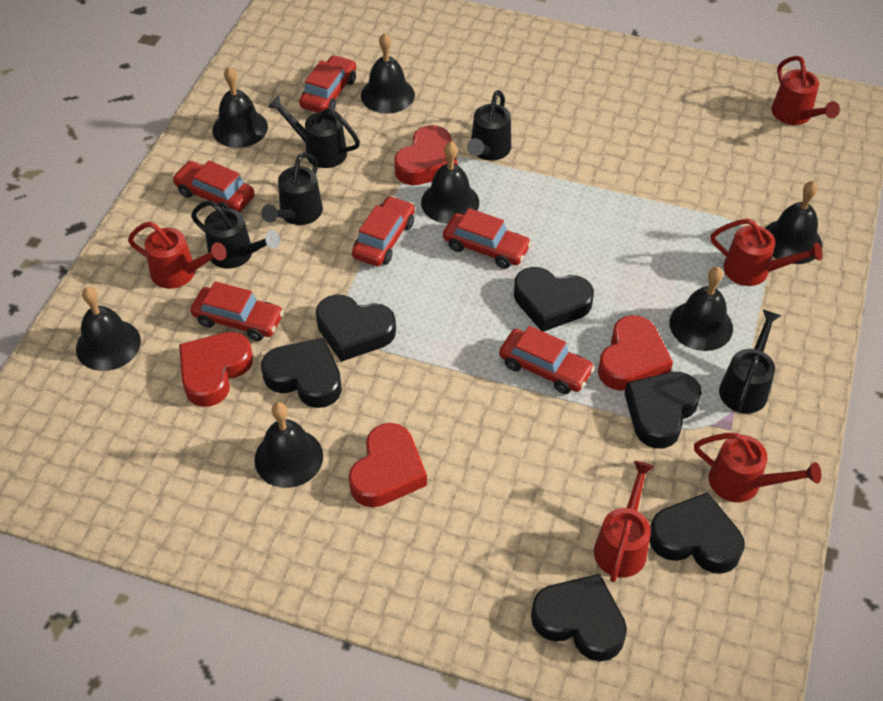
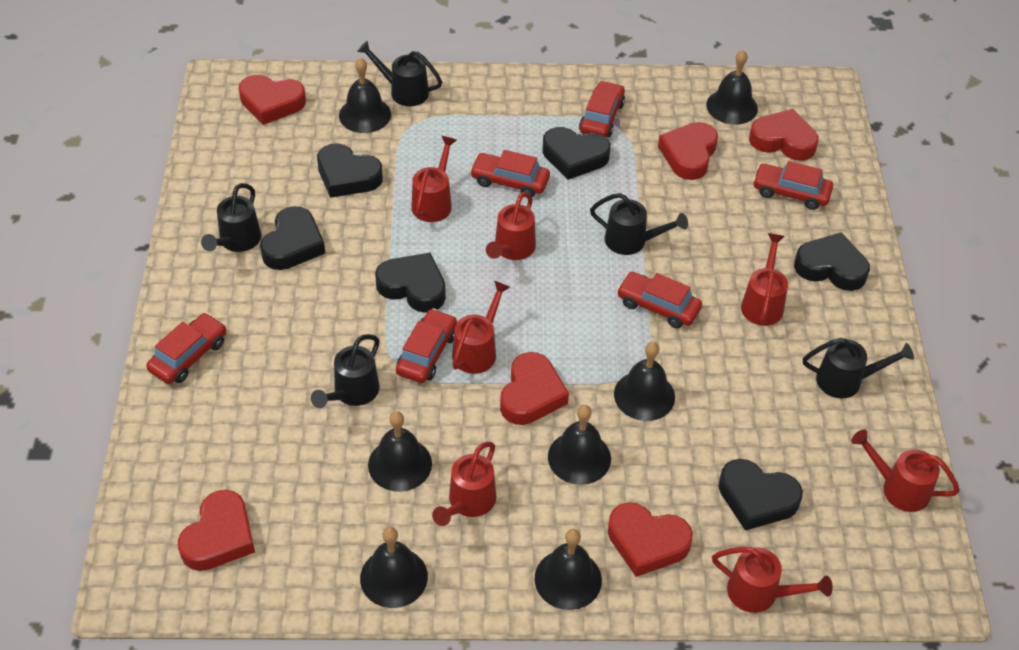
red heart: 4 -> 6
red watering can: 5 -> 7

